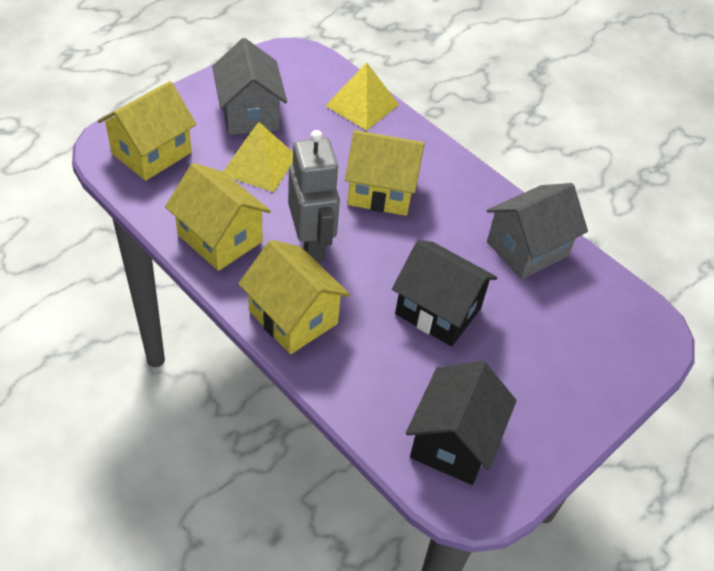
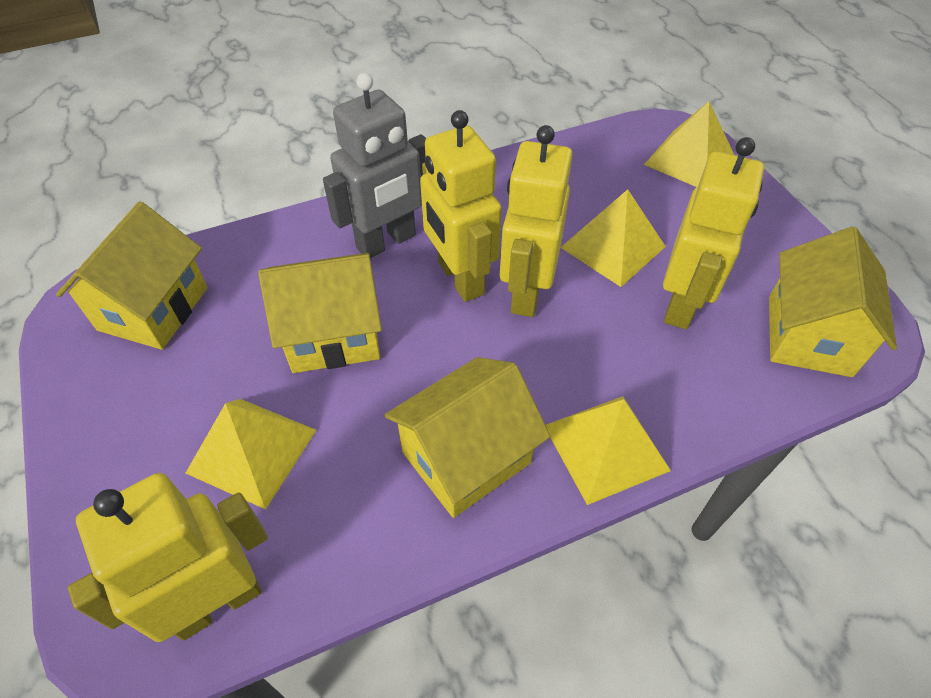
black house: 2 -> 0
grey house: 2 -> 0
yellow pyramid: 2 -> 4
yellow robot: 0 -> 4

